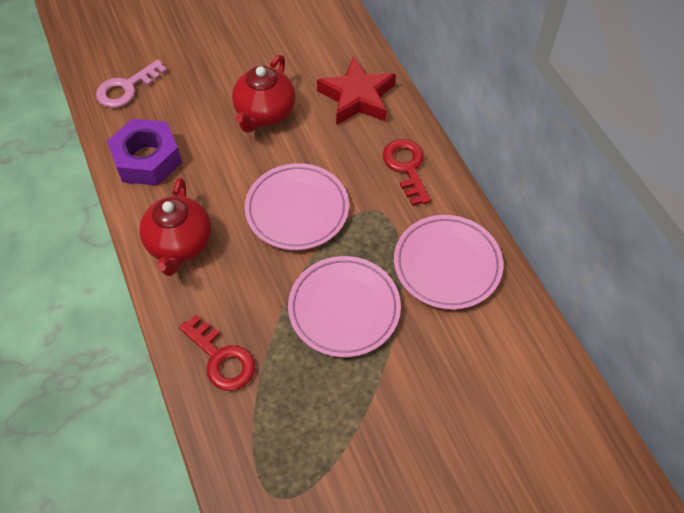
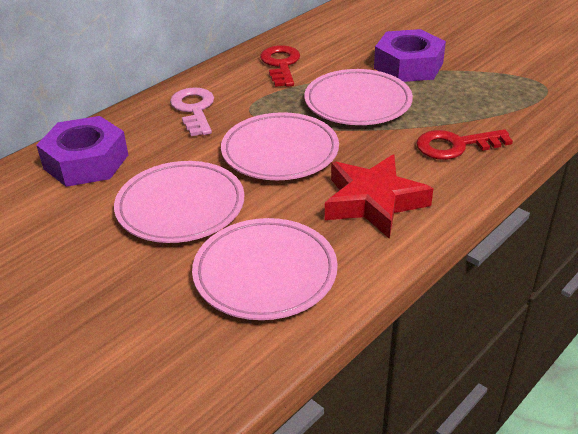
pink plate: 3 -> 4
purple nut: 1 -> 2
red teapot: 2 -> 0

